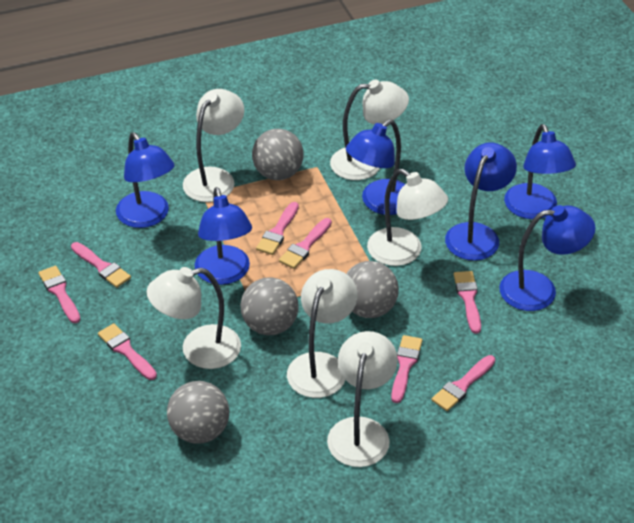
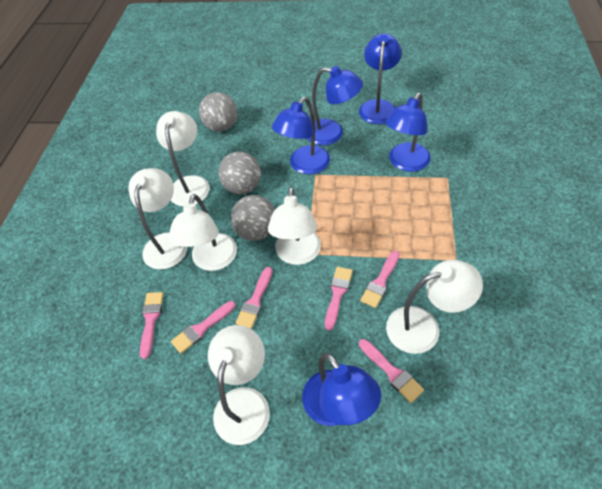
blue lamp: 6 -> 5
grey ball: 4 -> 3
pink brush: 8 -> 6

